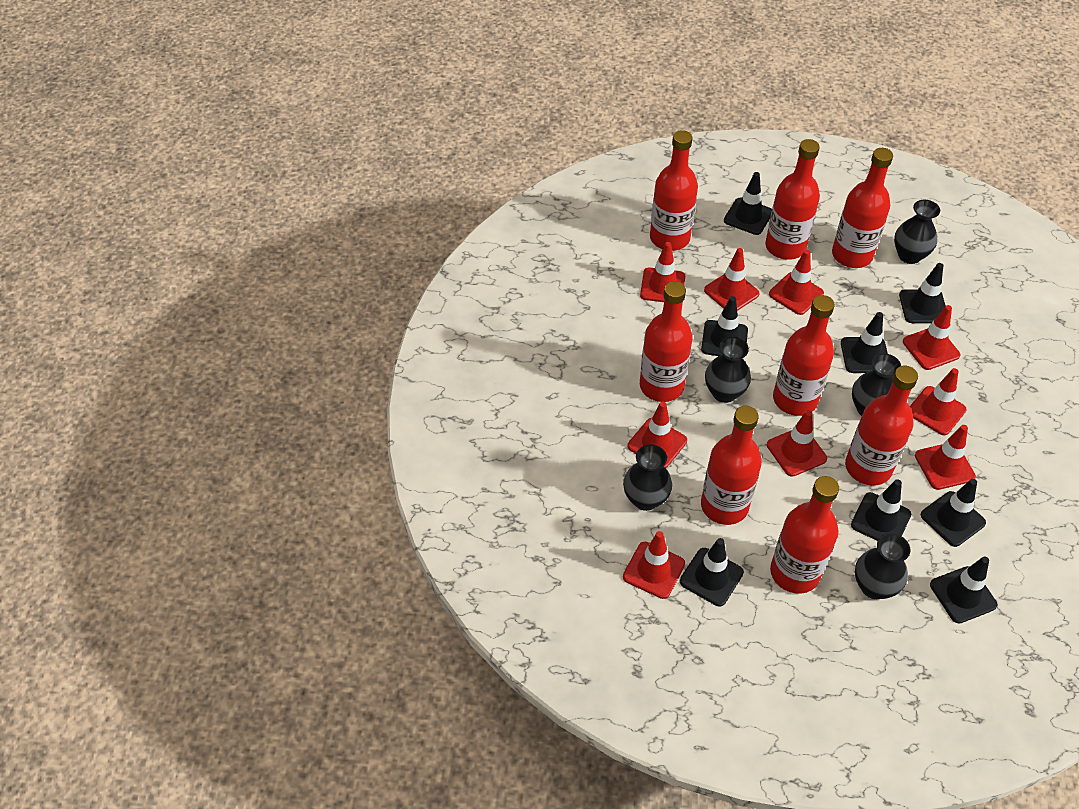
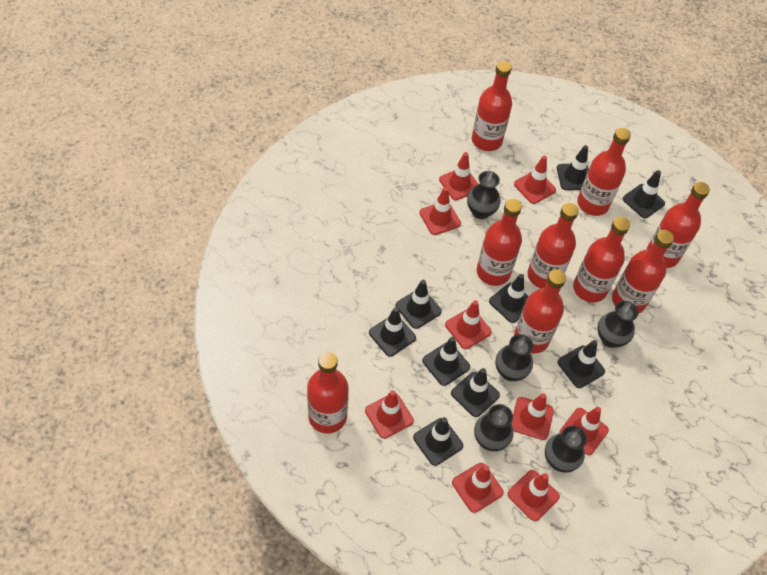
black traffic cone: 8 -> 9
red bottle: 8 -> 9

